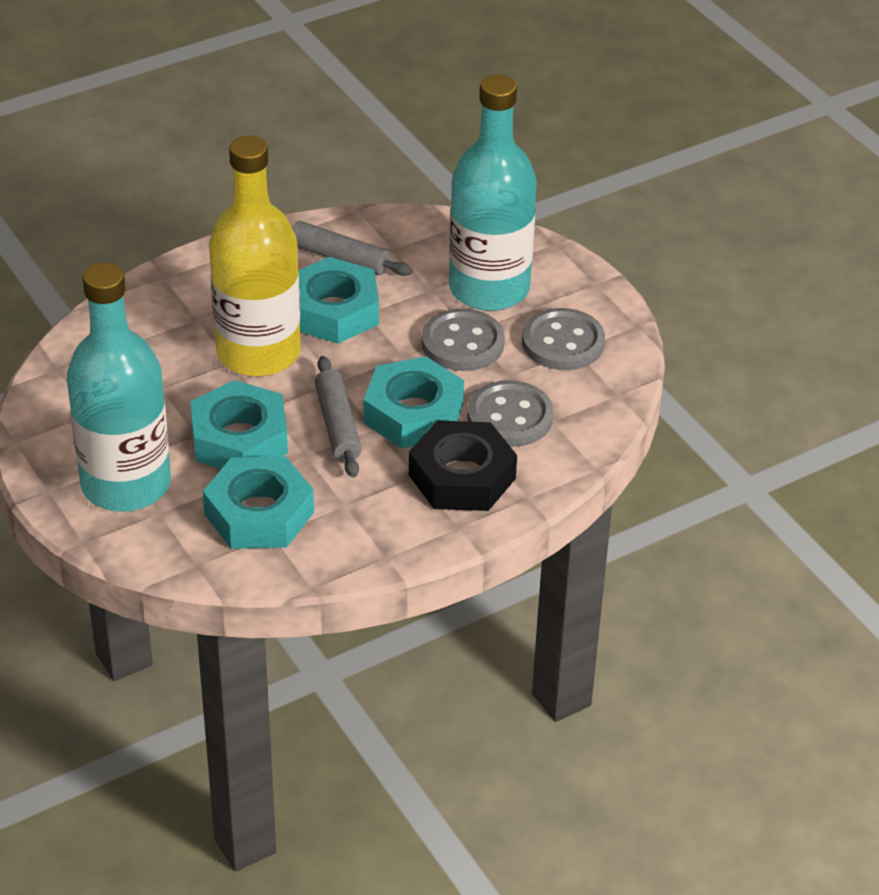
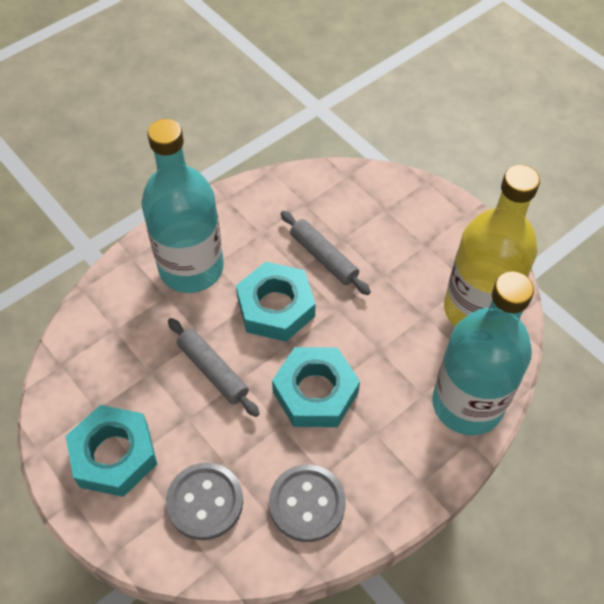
black nut: 1 -> 0
grey button: 3 -> 2
turquoise nut: 4 -> 3

